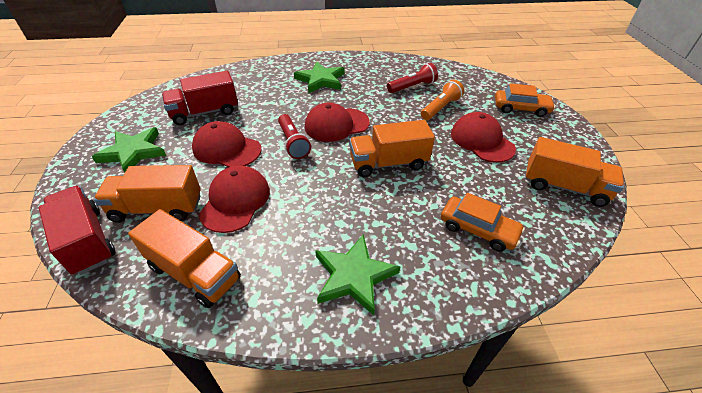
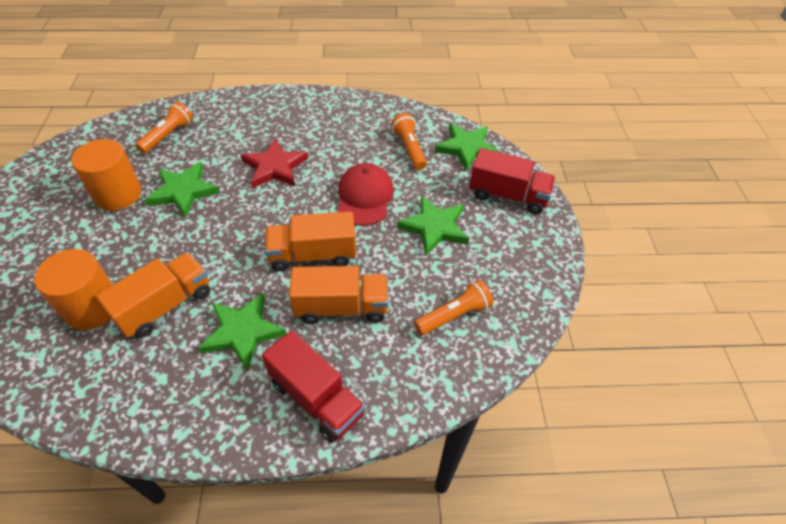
green star: 3 -> 4
orange car: 2 -> 0
orange cylinder: 0 -> 2
orange flashlight: 1 -> 3
orange truck: 4 -> 3
red cap: 4 -> 1
red flashlight: 2 -> 0
red star: 0 -> 1

